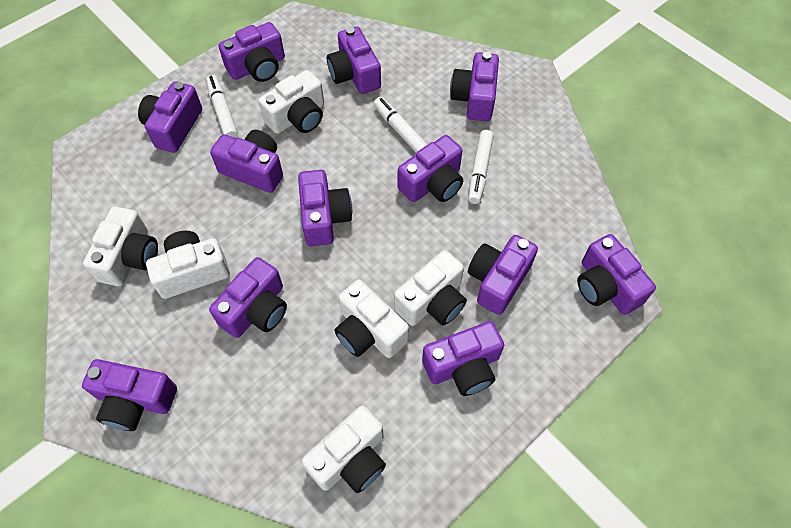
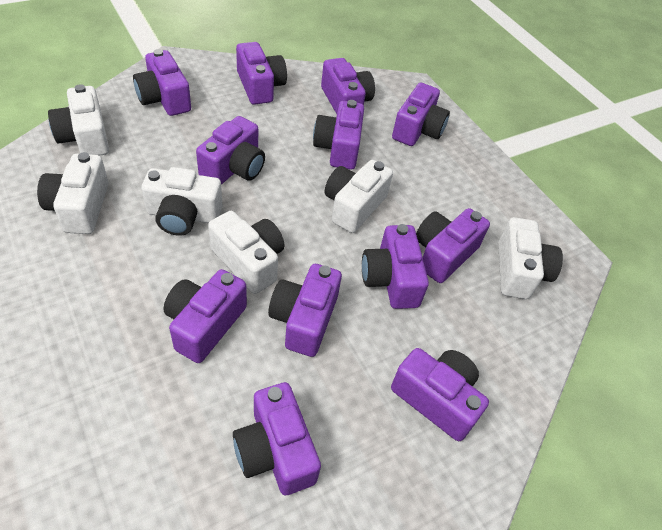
white marker: 3 -> 0

